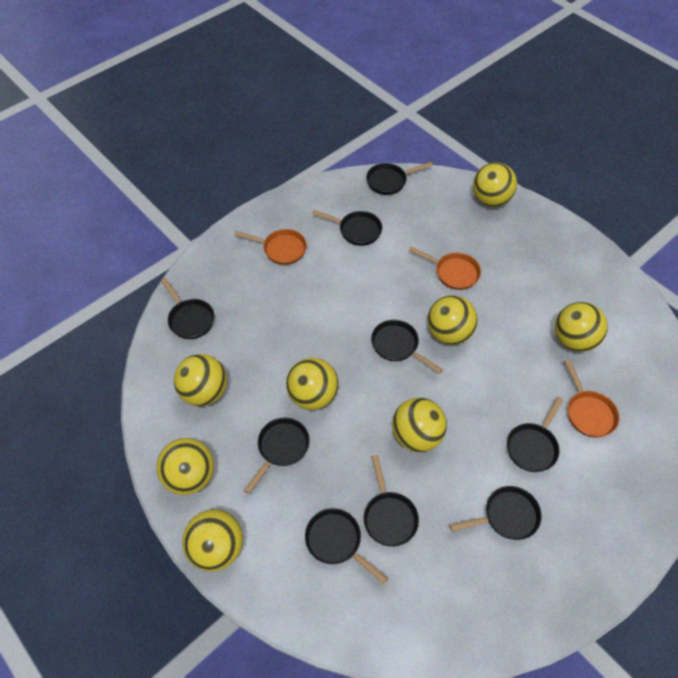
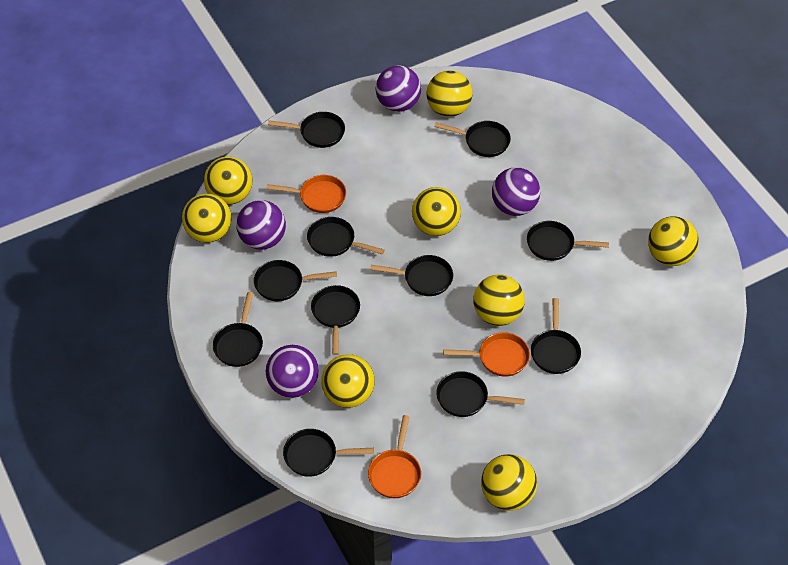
black pan: 9 -> 11
purple ball: 0 -> 4

